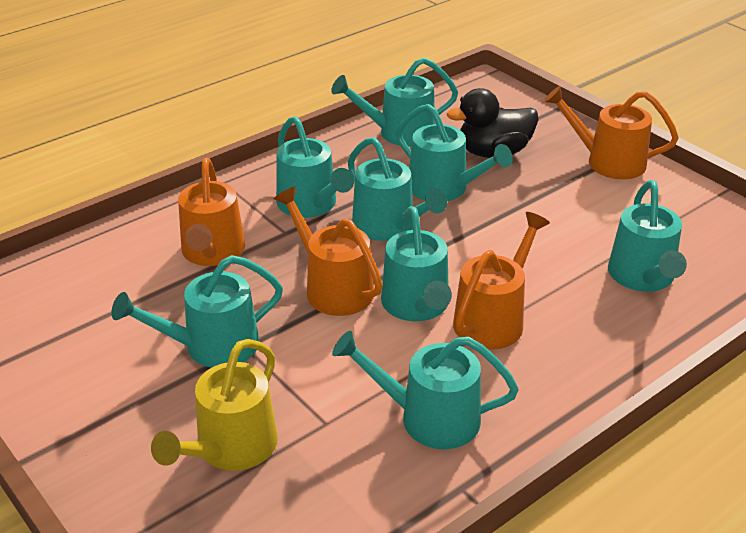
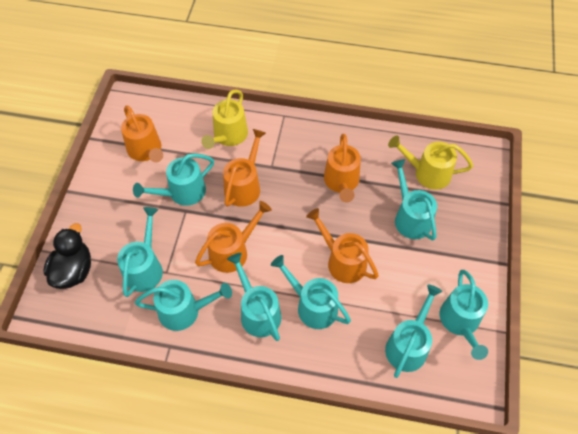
orange watering can: 4 -> 5
yellow watering can: 1 -> 2

